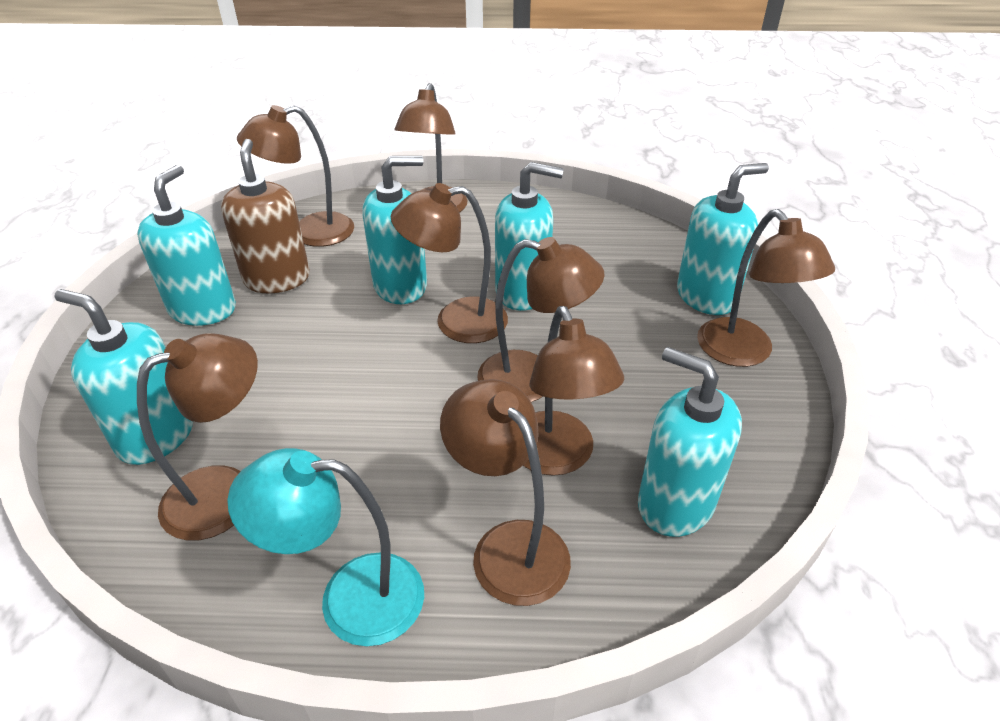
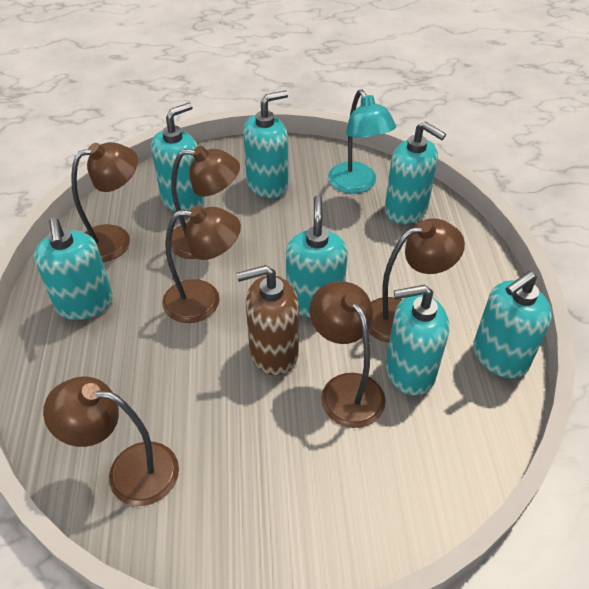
brown lamp: 8 -> 6
turquoise soap dispenser: 6 -> 7

